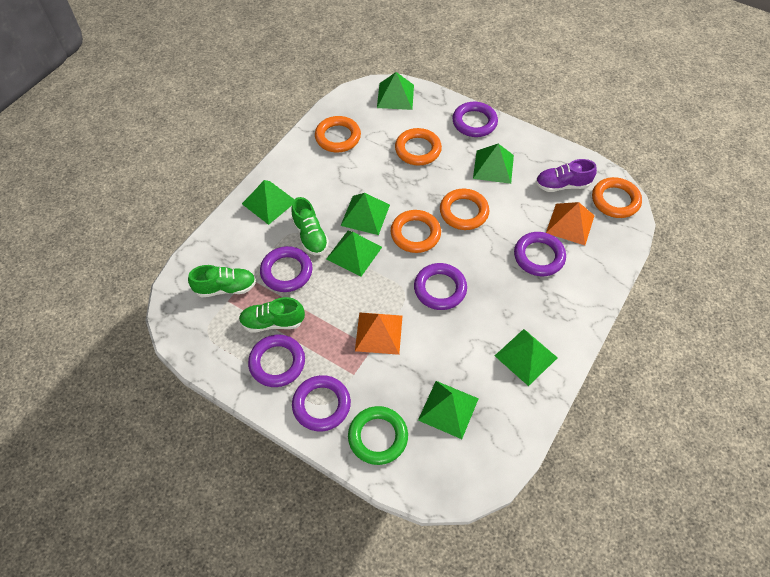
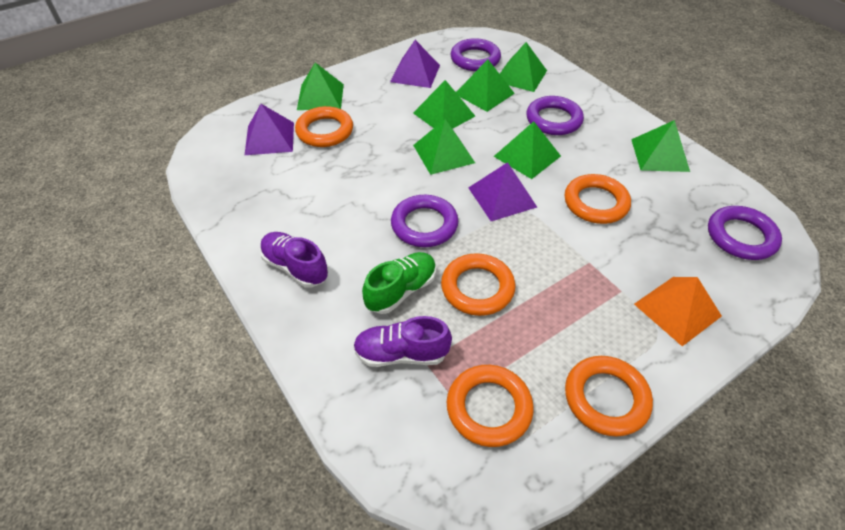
green ring: 1 -> 0
green shoe: 3 -> 1
orange pyramid: 2 -> 1
purple pyramid: 0 -> 3
purple ring: 6 -> 4
purple shoe: 1 -> 2

